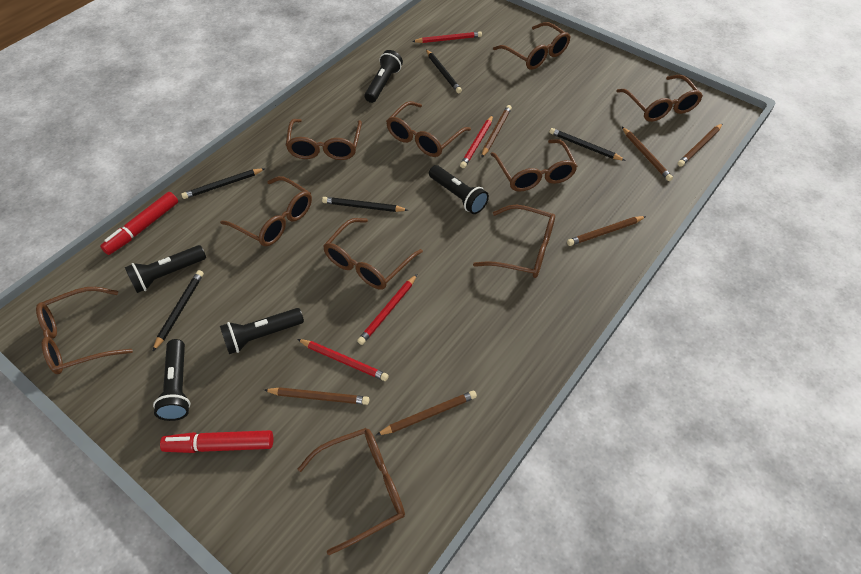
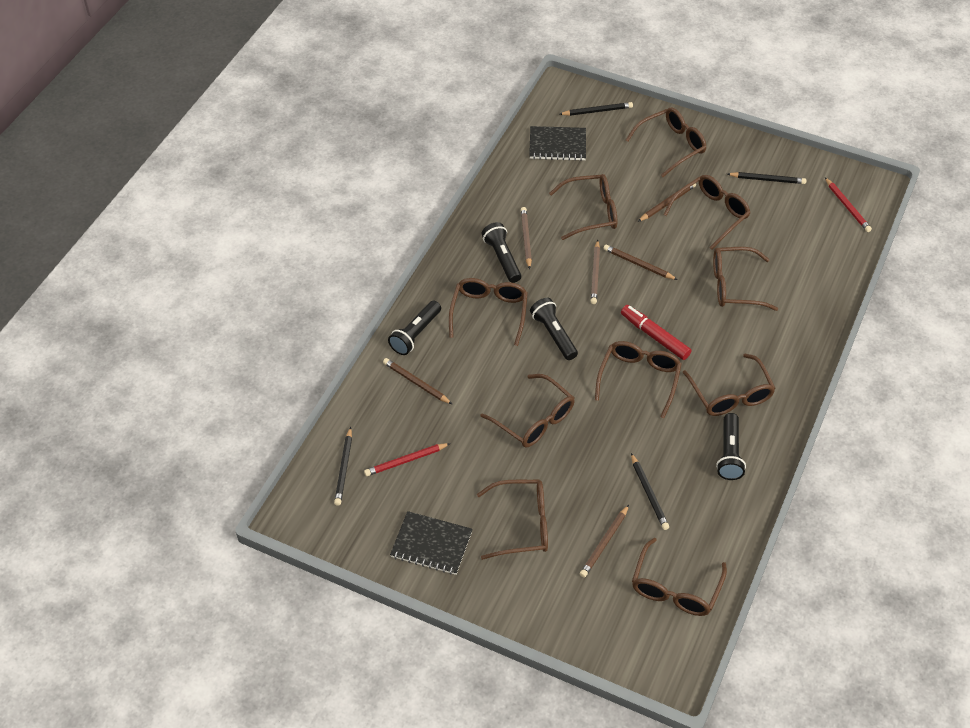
black flashlight: 5 -> 4
black notebook: 0 -> 2
black pencil: 5 -> 4
red marker: 2 -> 1
red pencil: 4 -> 2

